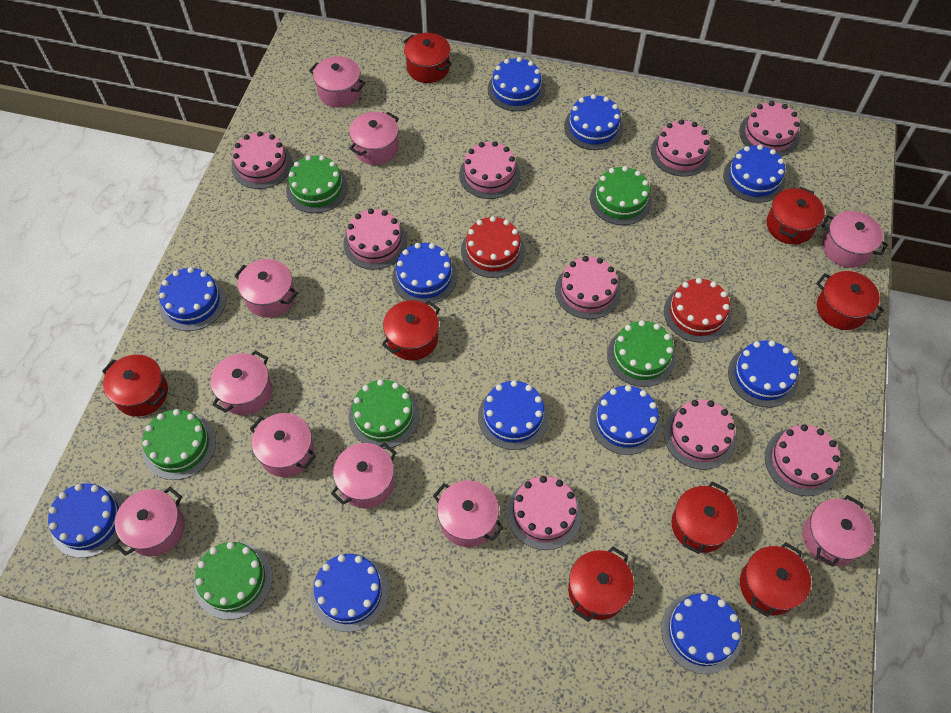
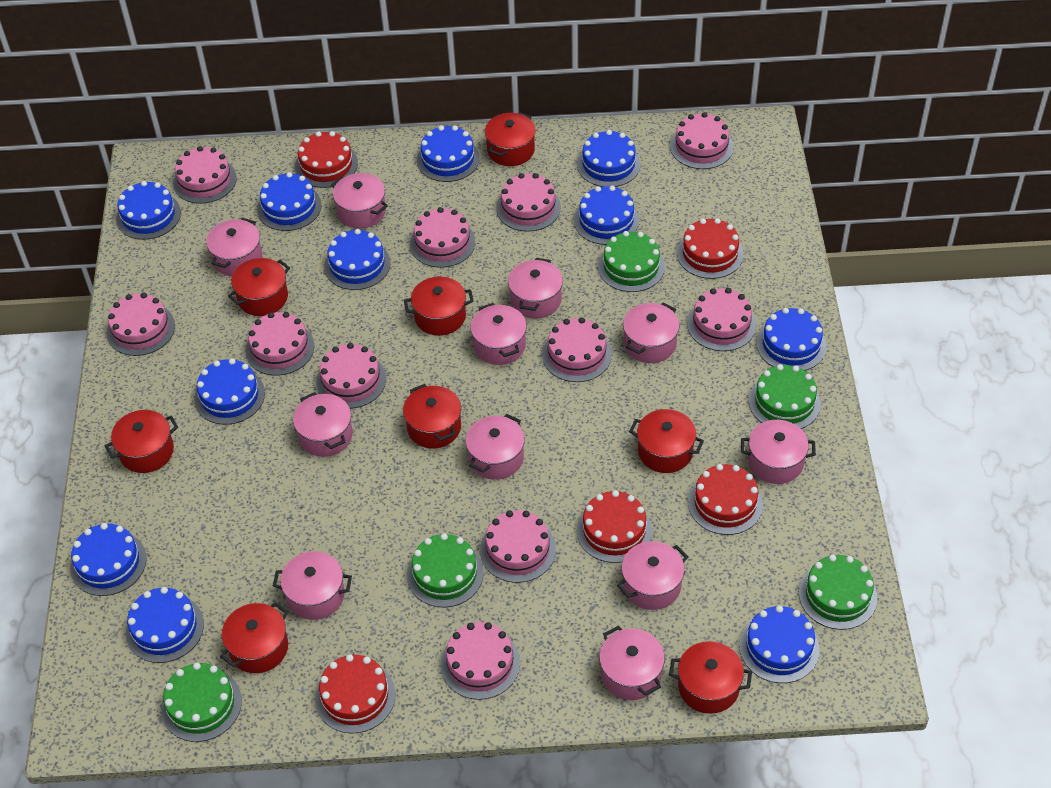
green cake: 6 -> 5
pink cake: 9 -> 11
pink pot: 10 -> 11
red cake: 2 -> 5

